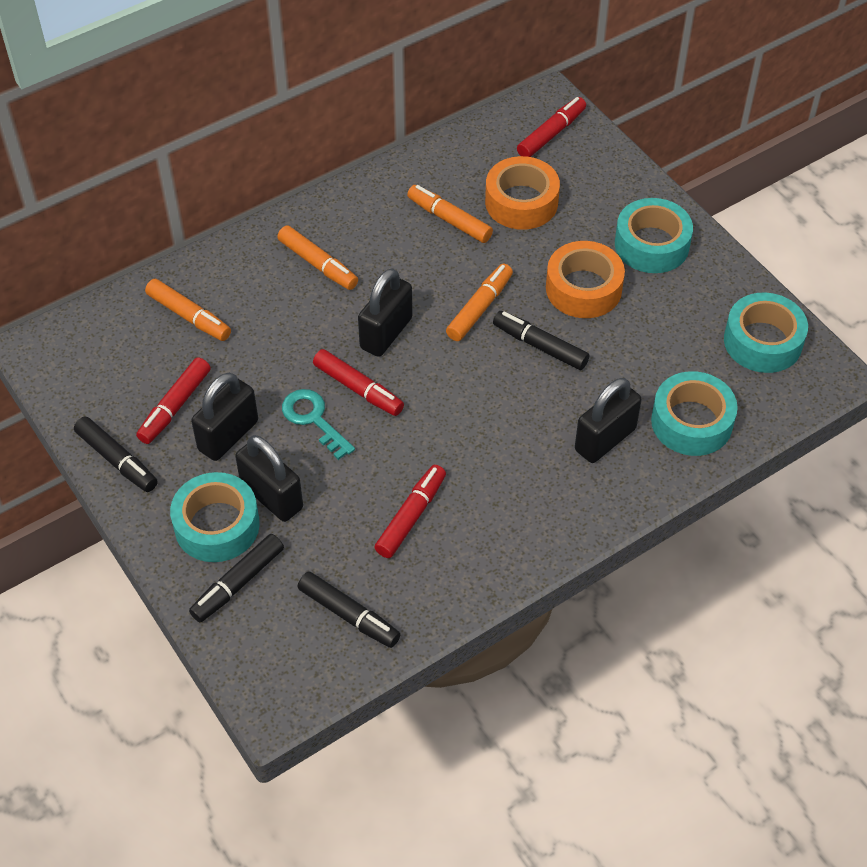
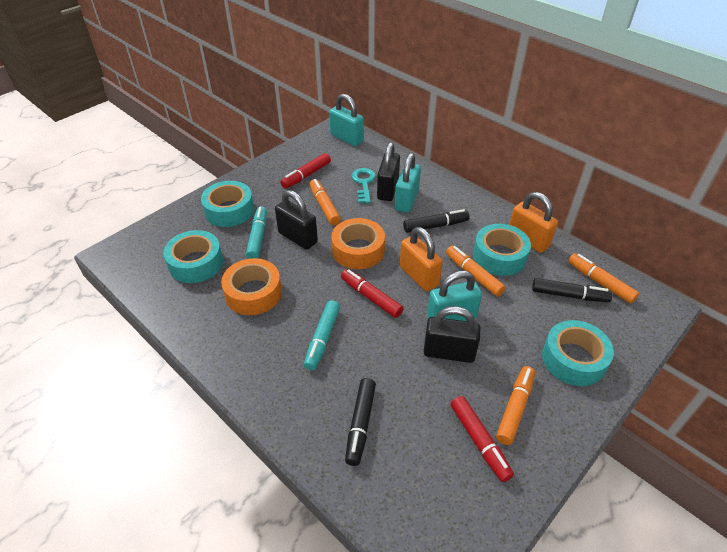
black marker: 4 -> 3
black padlock: 4 -> 3
orange padlock: 0 -> 2
red marker: 4 -> 3
turquoise marker: 0 -> 2
turquoise padlock: 0 -> 3

